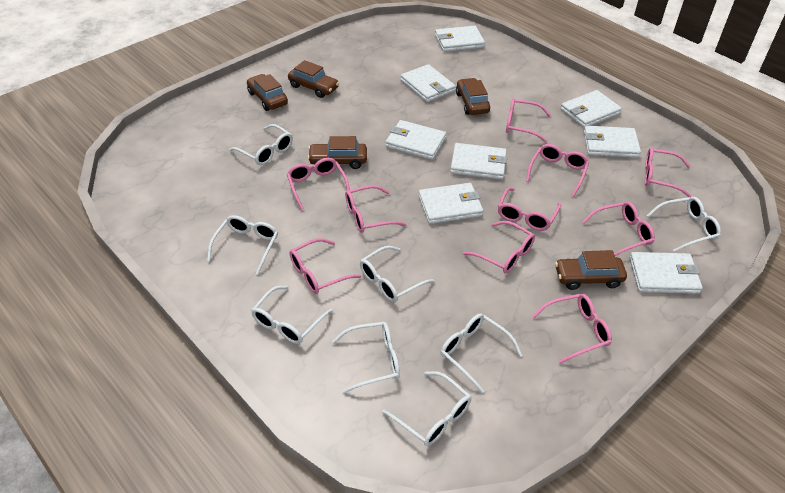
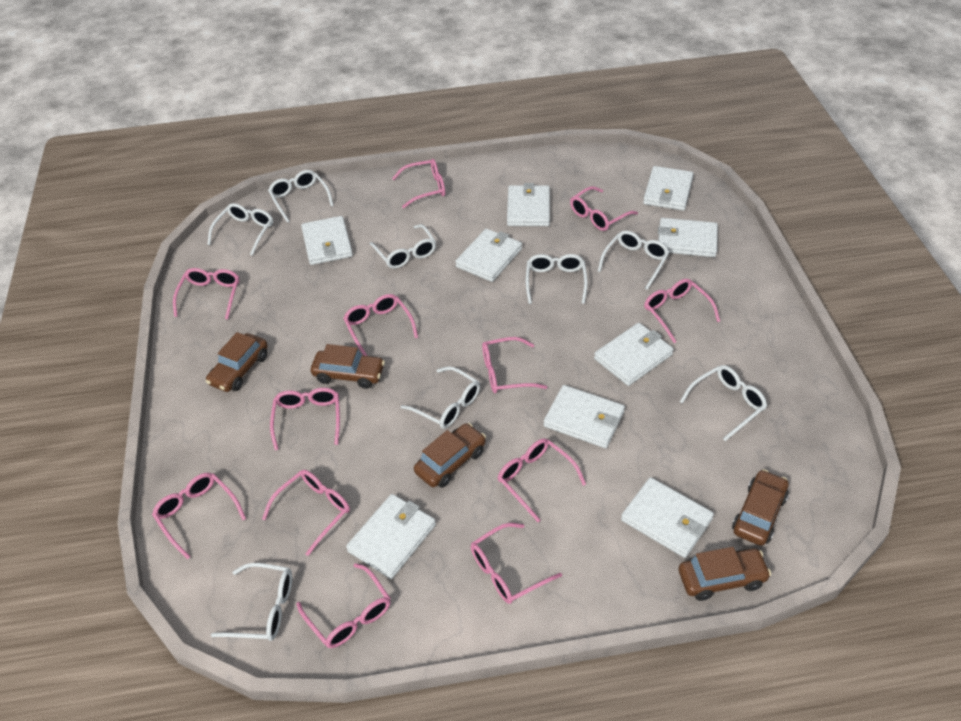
pink glasses: 10 -> 12
white wallet: 8 -> 9

